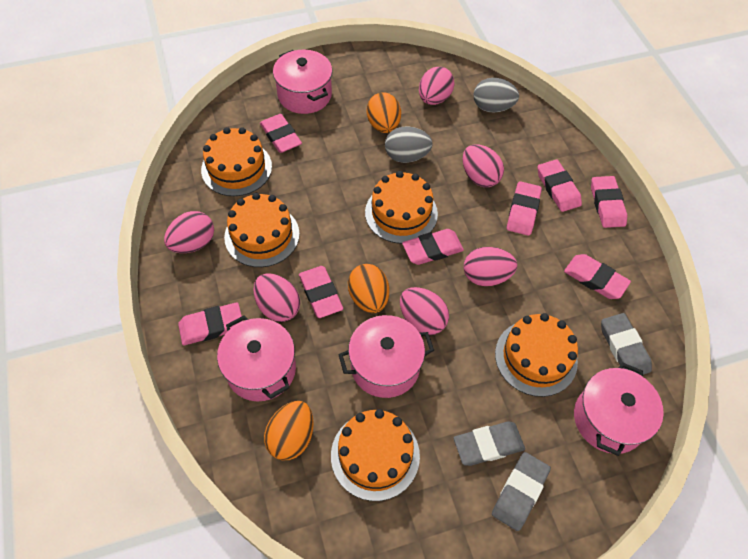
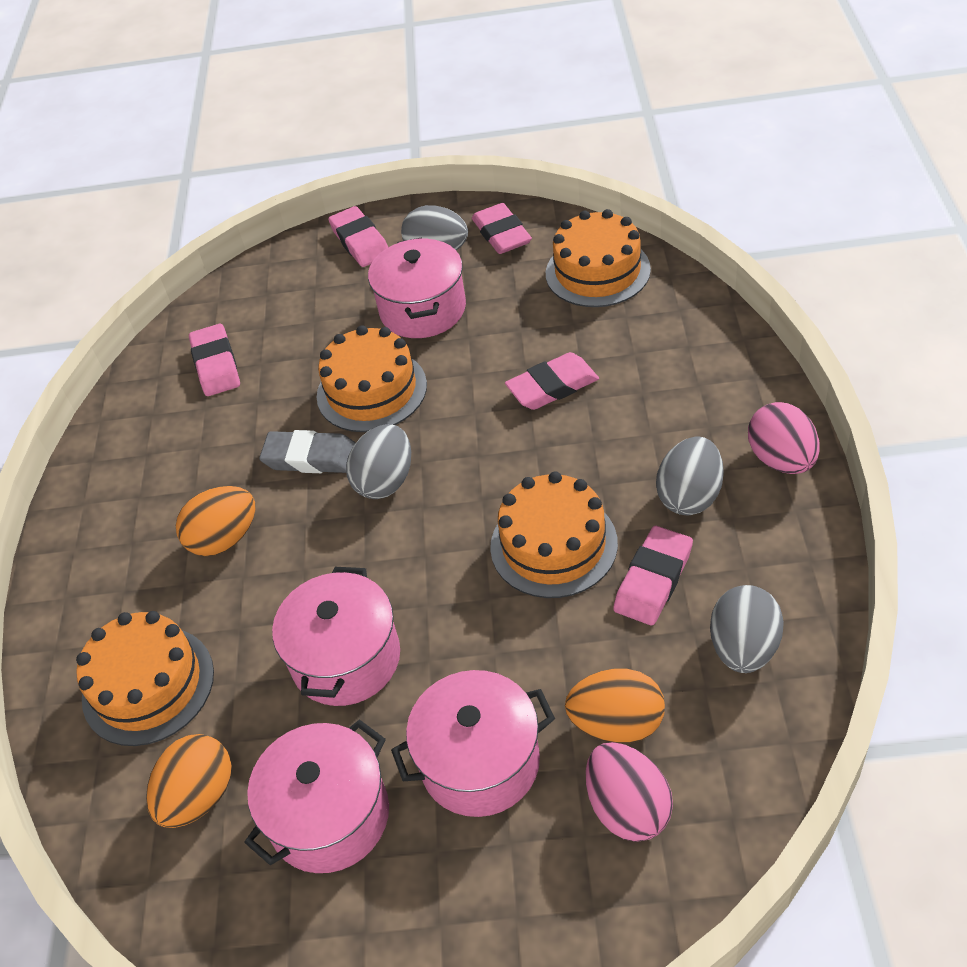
grey egg: 2 -> 4
grey eraser: 3 -> 1
orange cake: 5 -> 4
pink egg: 6 -> 2
pink eraser: 8 -> 5

